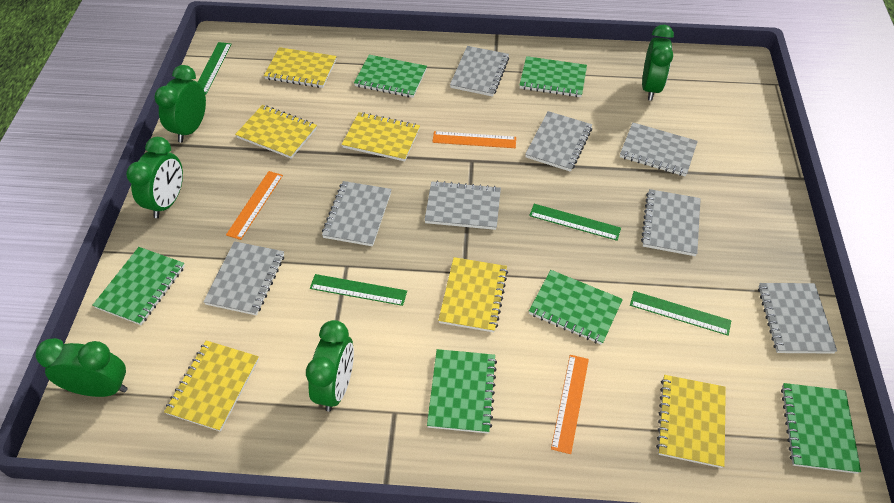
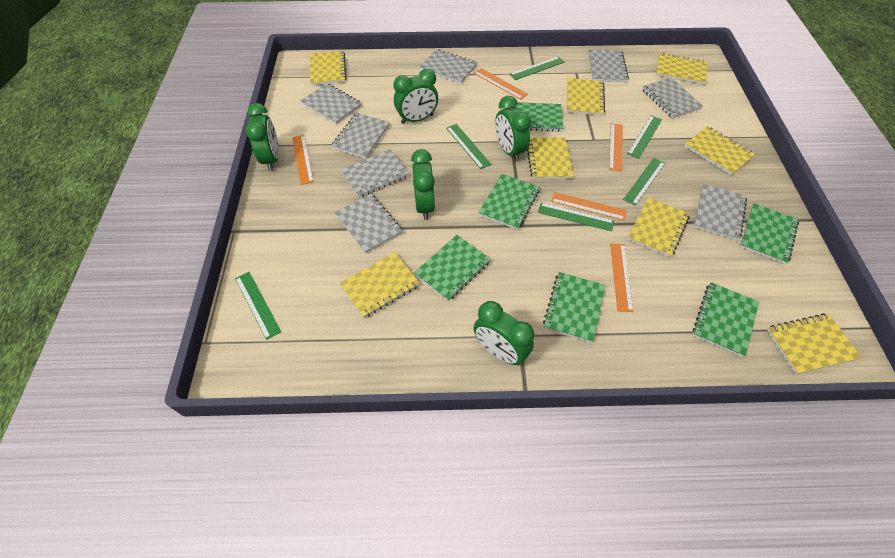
green ruler: 4 -> 6
orange ruler: 3 -> 5
yellow notebook: 6 -> 8

